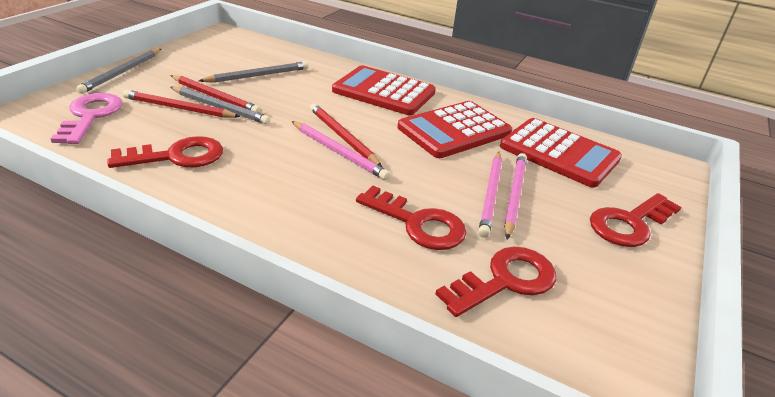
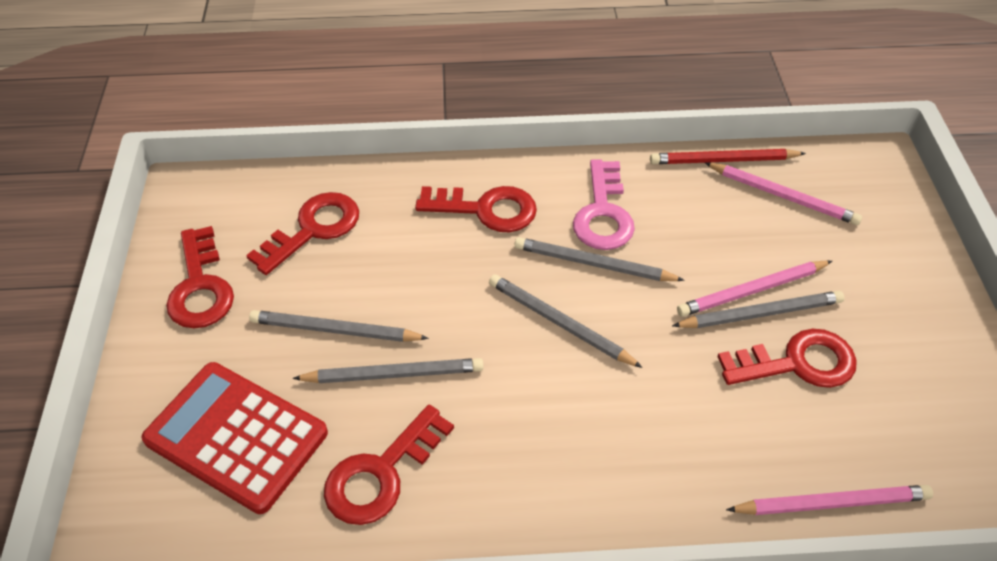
grey pencil: 3 -> 5
red calculator: 3 -> 1
red key: 4 -> 5
red pencil: 3 -> 1

